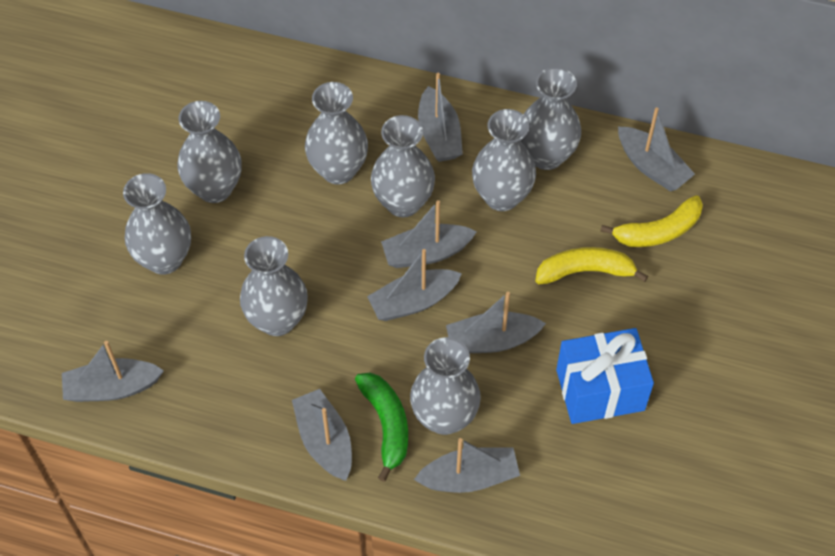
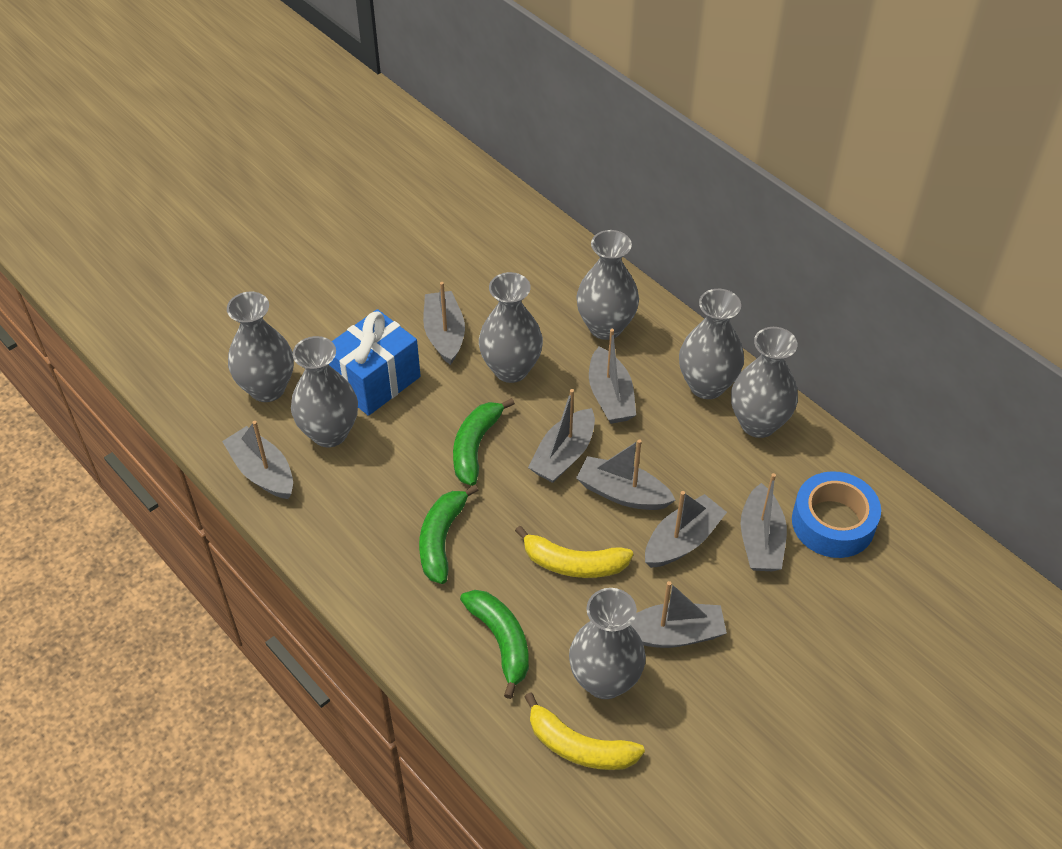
blue tape: 0 -> 1
green banana: 1 -> 3
grey vase: 8 -> 7

